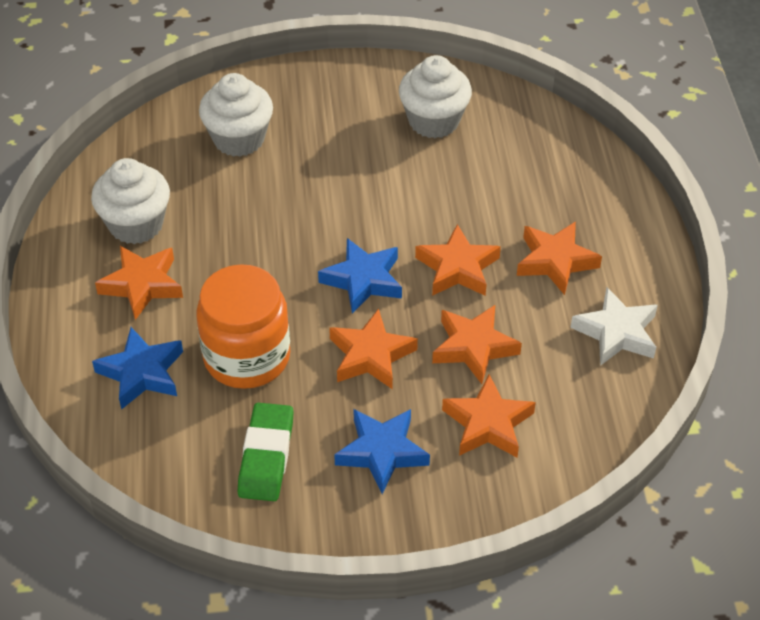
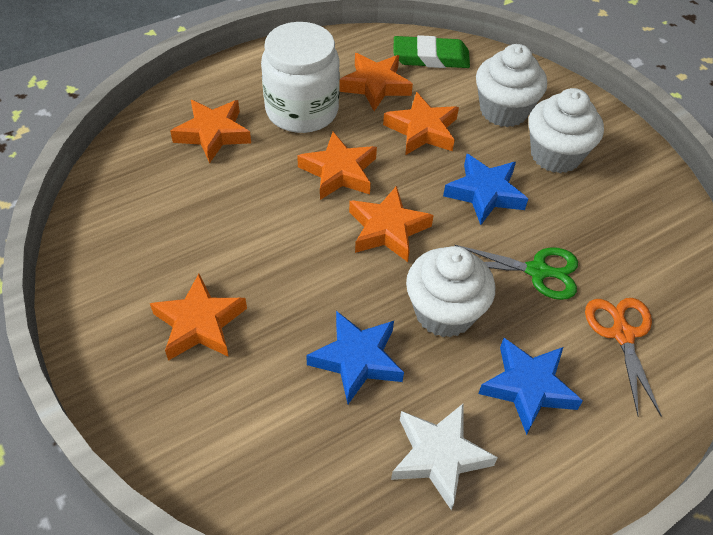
green scissors: 0 -> 1
orange jar: 1 -> 0
orange scissors: 0 -> 1
white jar: 0 -> 1

